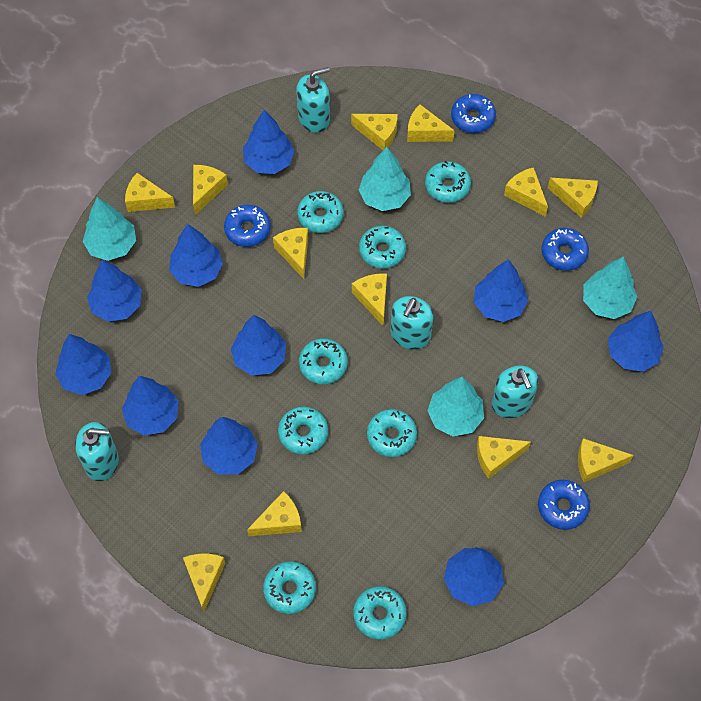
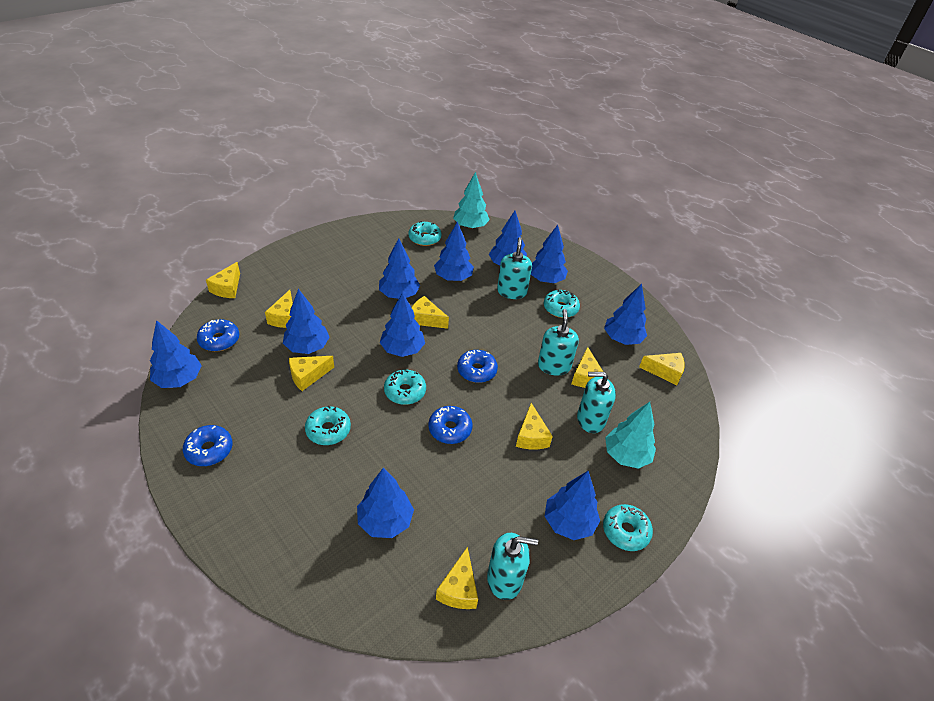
turquoise donut: 8 -> 5
turquoise tree: 4 -> 2
yellow cheese: 12 -> 8

